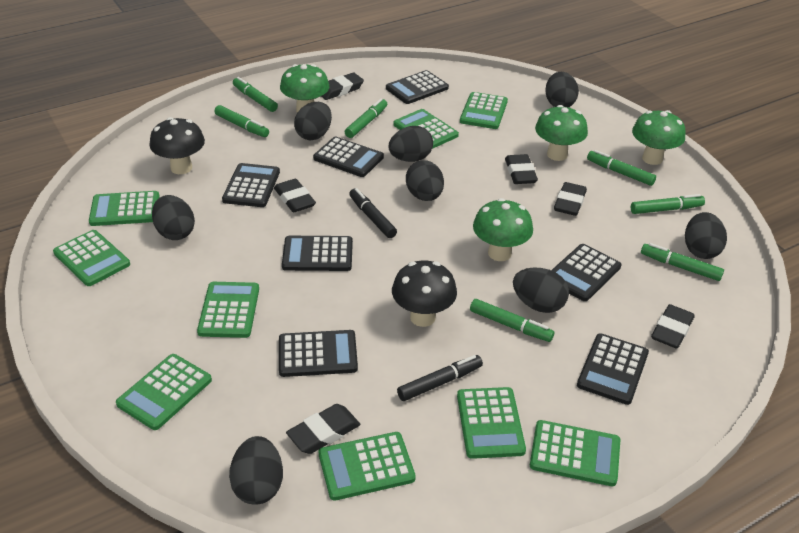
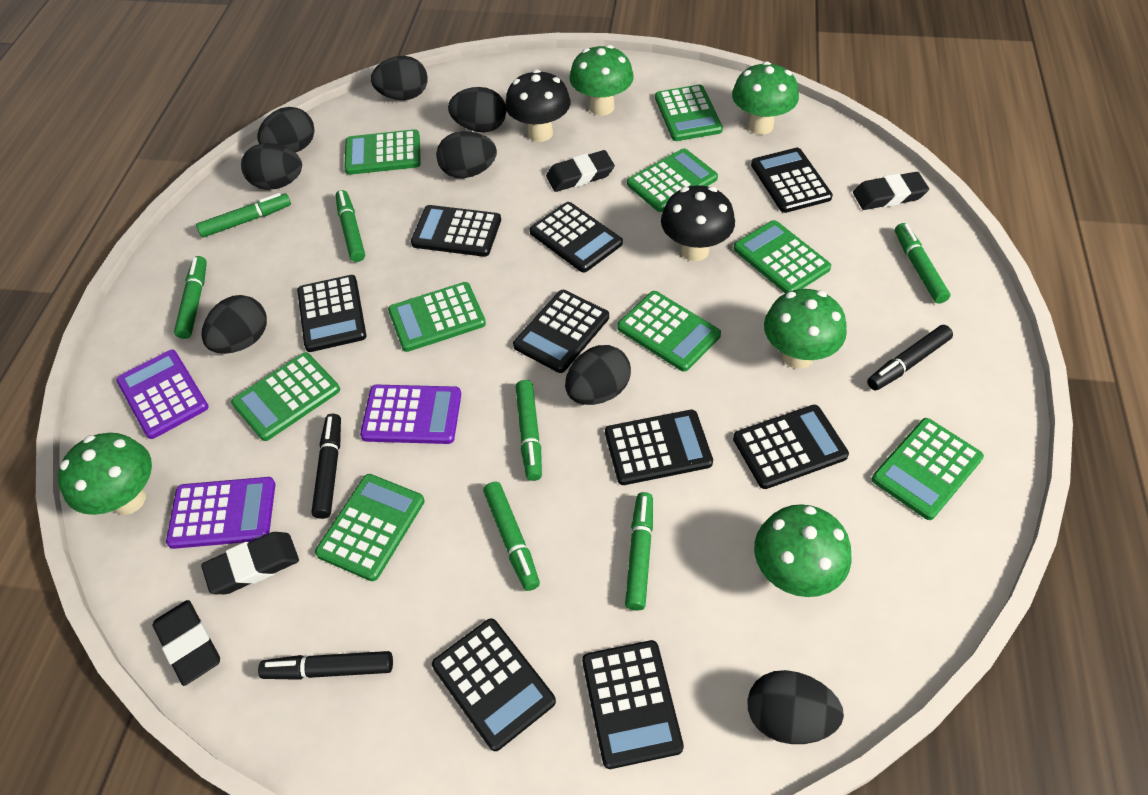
black calculator: 7 -> 9
black eraser: 6 -> 4
black marker: 2 -> 3
green mushroom: 4 -> 5
purple calculator: 0 -> 3

